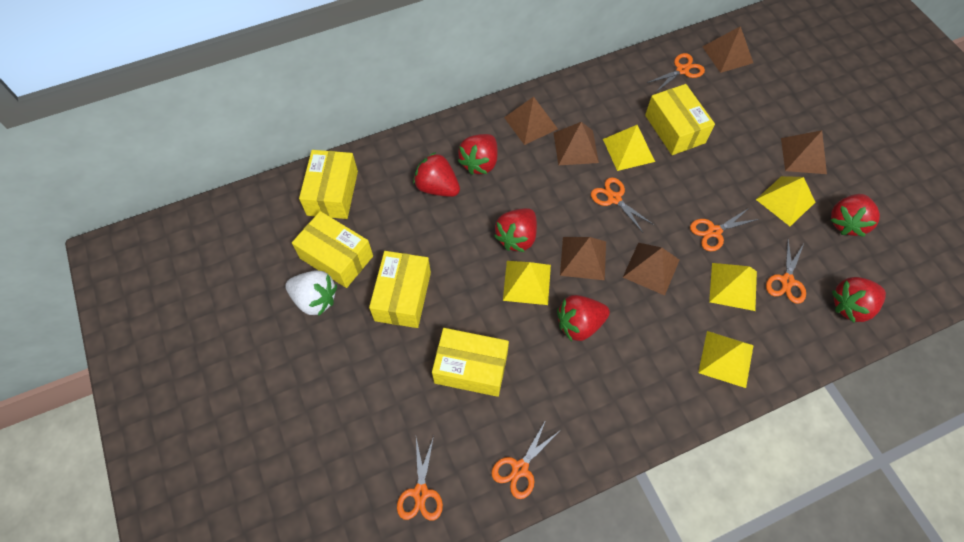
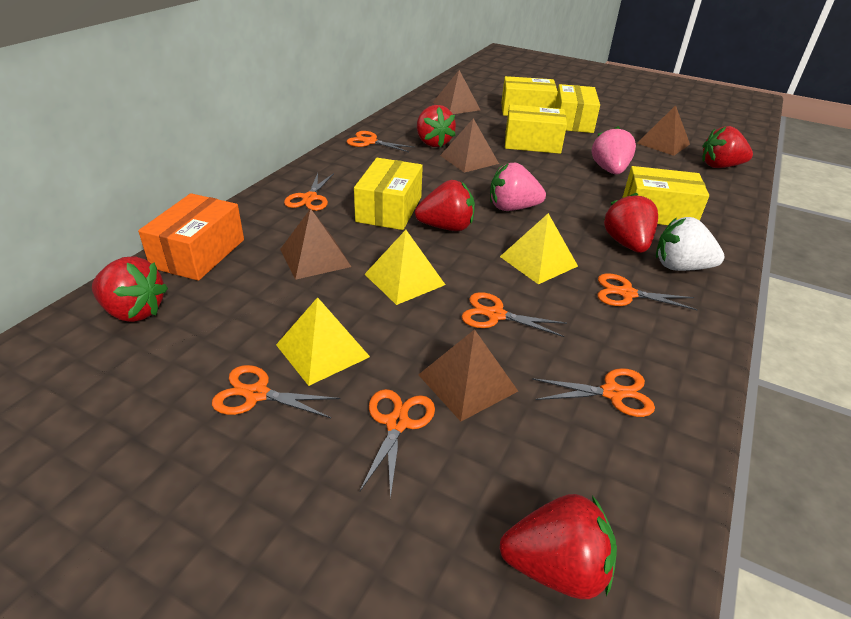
brown pyramid: 6 -> 5
orange box: 0 -> 1
orange scissors: 6 -> 7
pink strawberry: 0 -> 2
yellow pyramid: 5 -> 3

